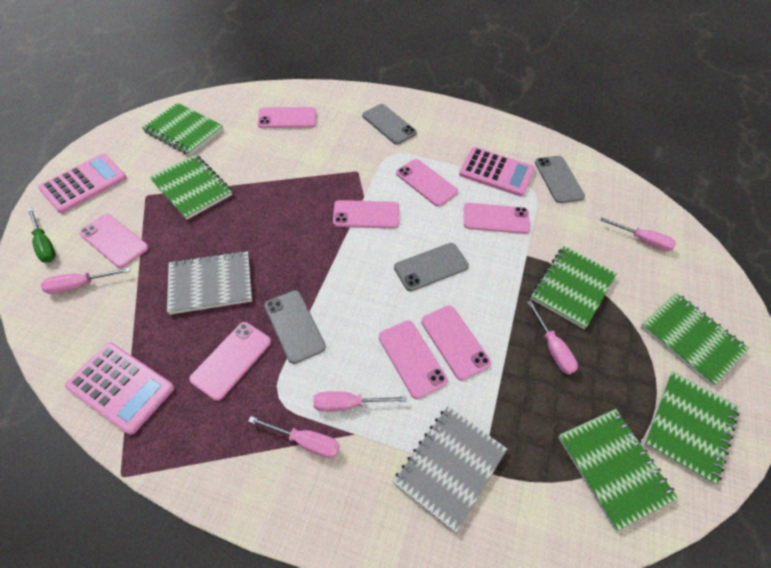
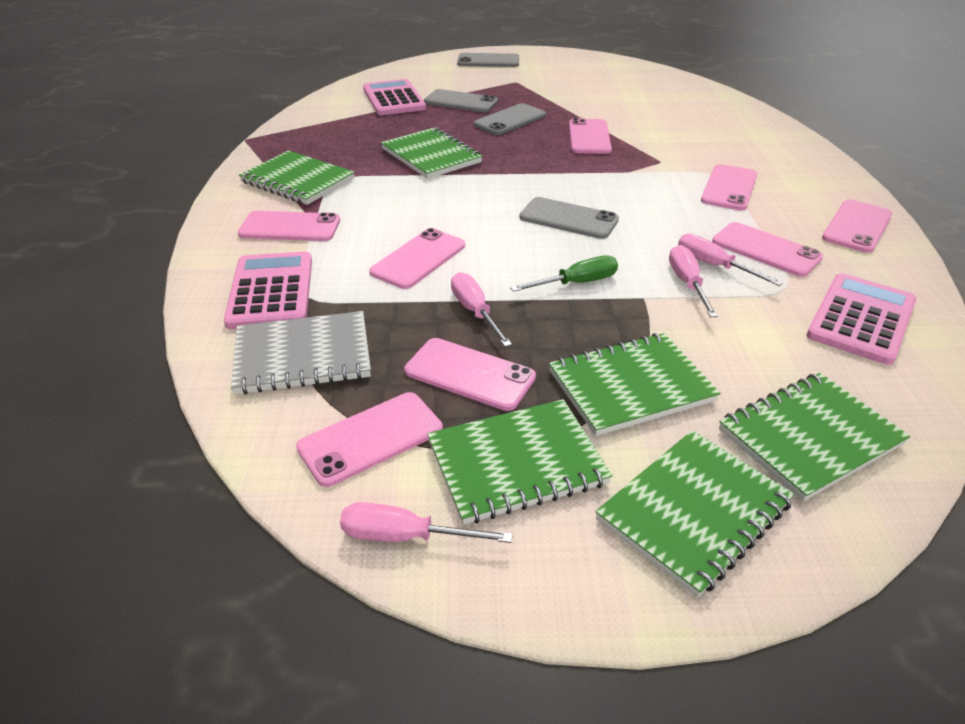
grey notebook: 2 -> 1
pink screwdriver: 5 -> 4

